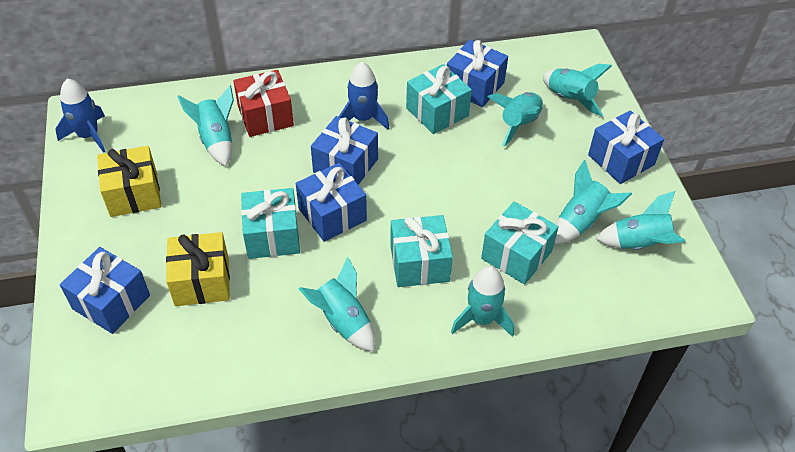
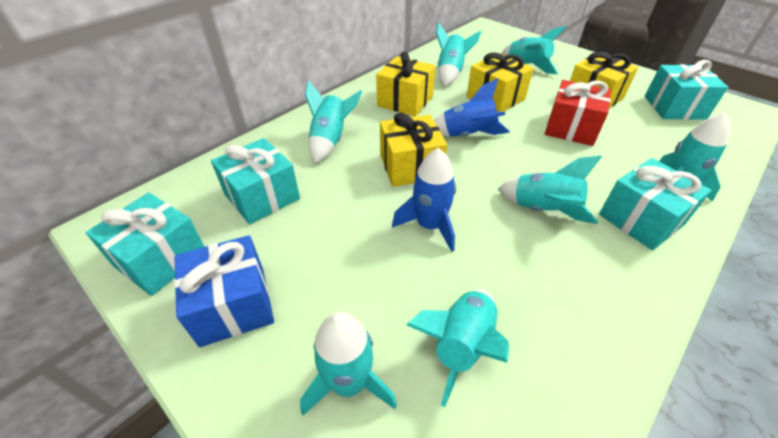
blue gift: 5 -> 1
yellow gift: 2 -> 4

